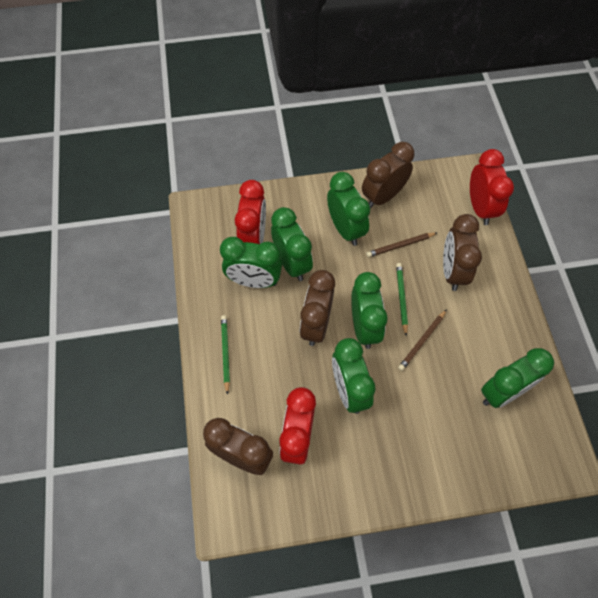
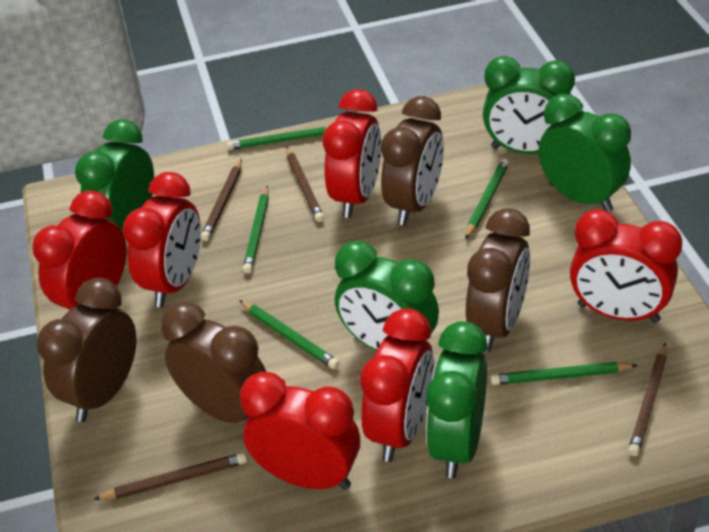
brown pencil: 2 -> 4
green clock: 6 -> 5
green pencil: 2 -> 5
red clock: 3 -> 6

